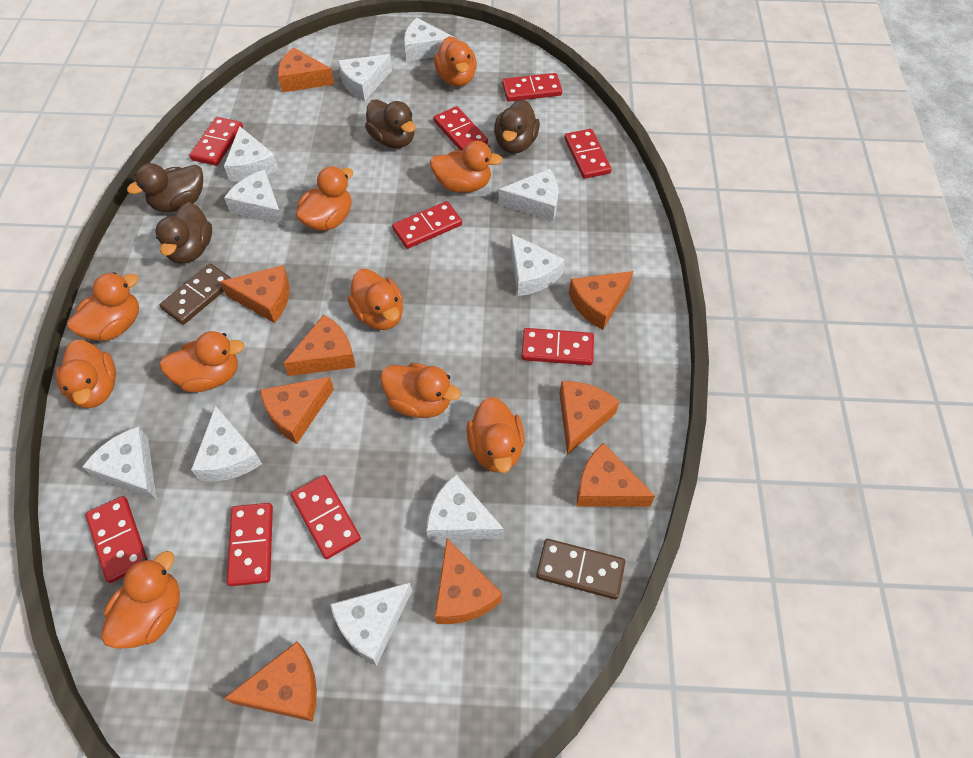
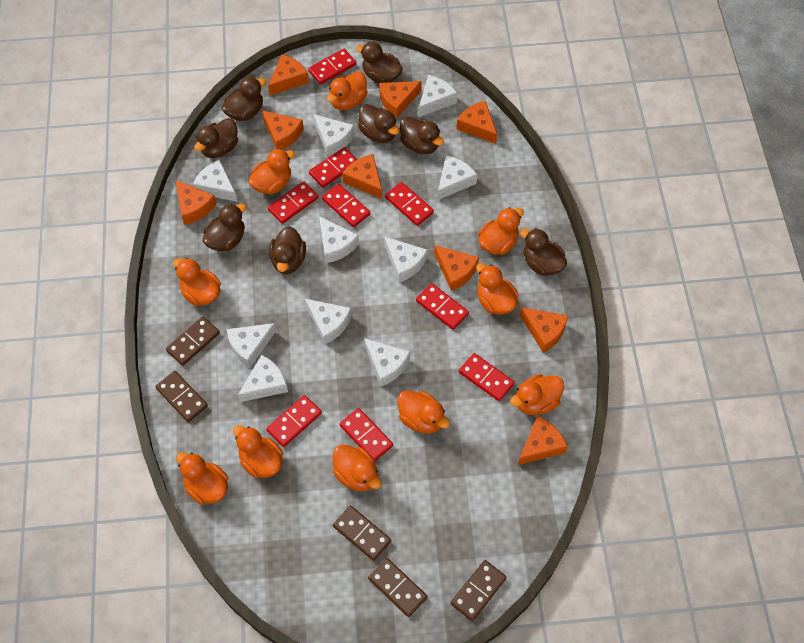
brown domino: 2 -> 5
brown duck: 4 -> 8

